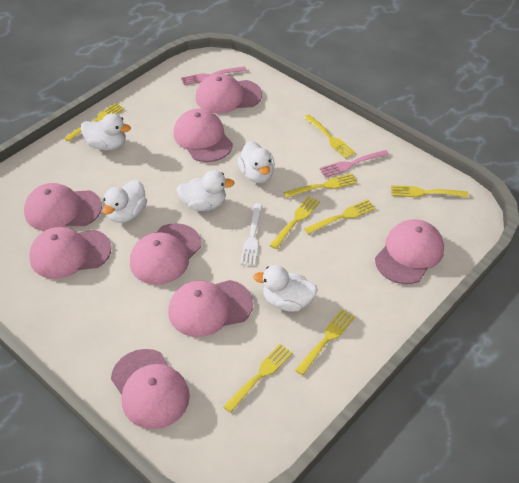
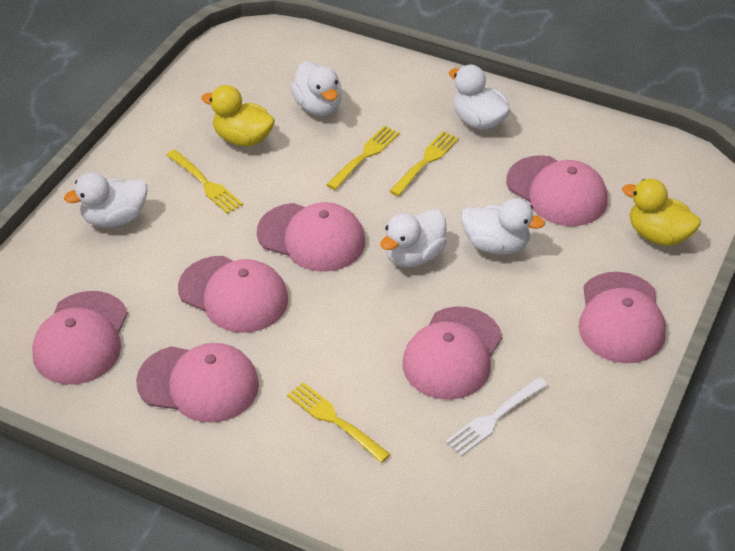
pink cap: 8 -> 7
pink fork: 2 -> 0
yellow duck: 0 -> 2
yellow fork: 8 -> 4

